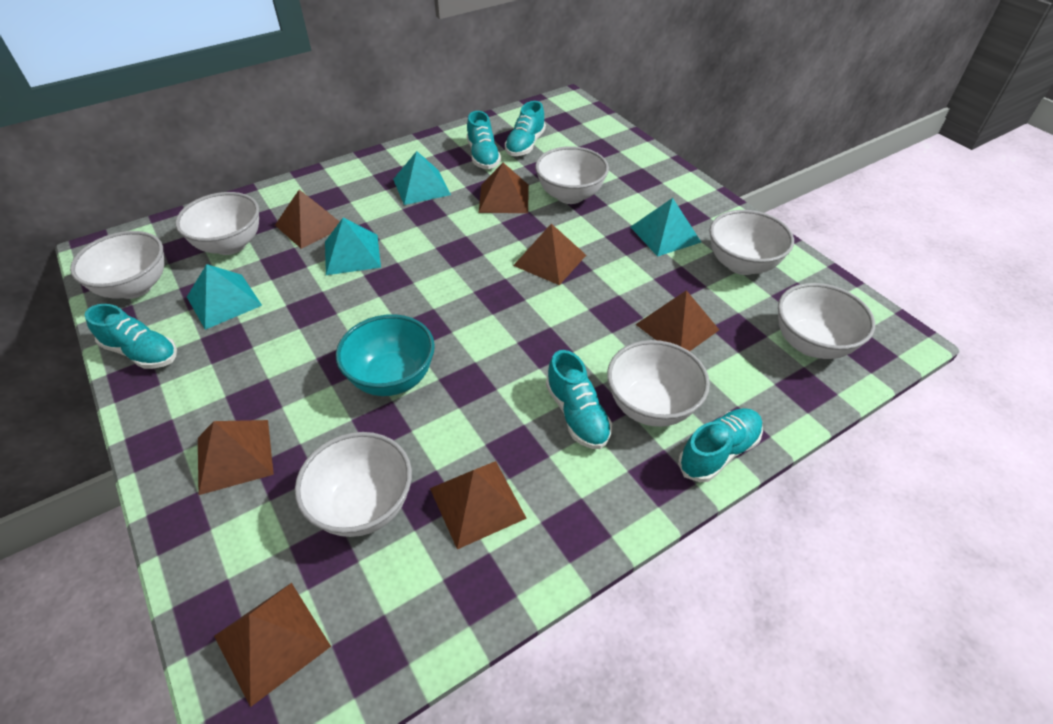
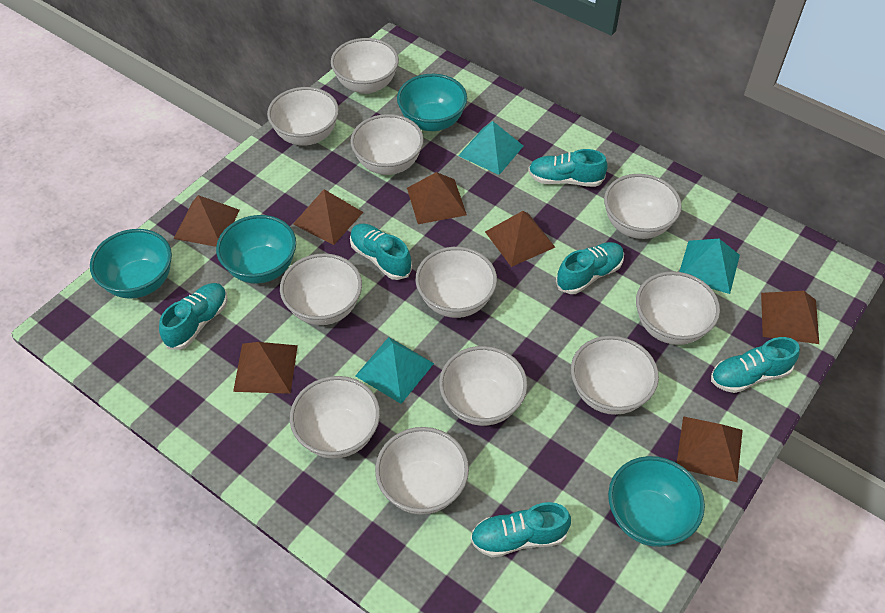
turquoise bowl: 1 -> 4
turquoise pyramid: 4 -> 3
turquoise shoe: 5 -> 6
white bowl: 7 -> 11

